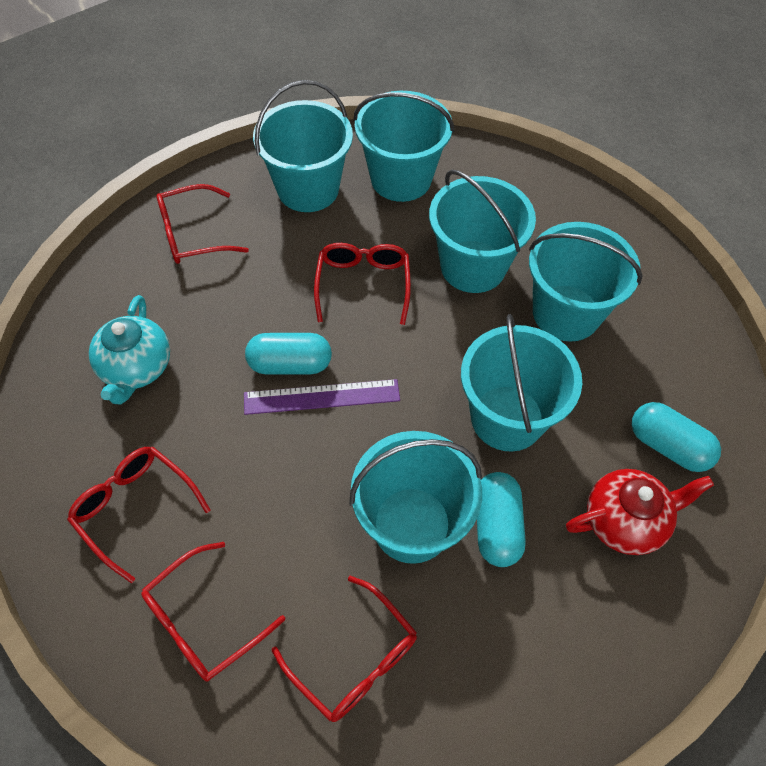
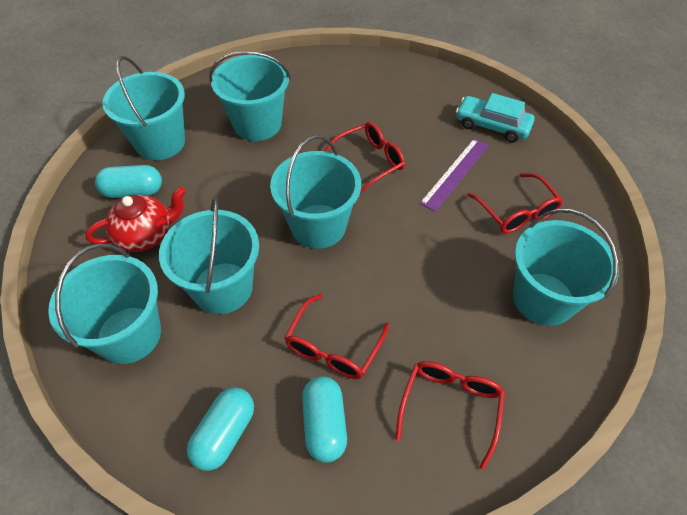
red glasses: 5 -> 4
turquoise car: 0 -> 1
turquoise teapot: 1 -> 0

